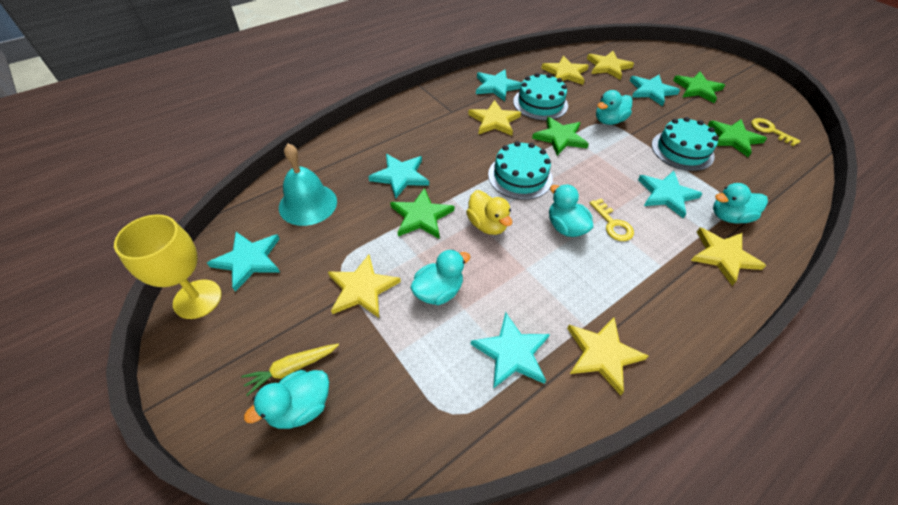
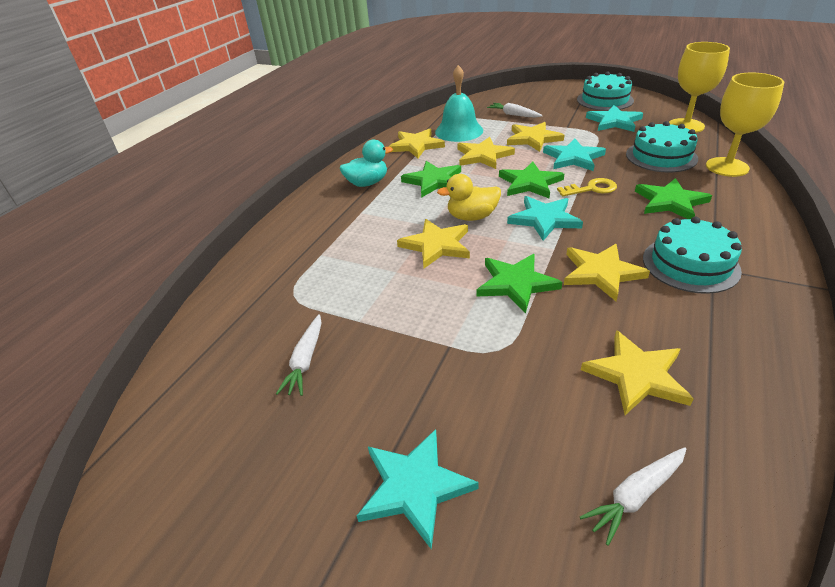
turquoise duck: 5 -> 1
turquoise star: 6 -> 4
white carrot: 0 -> 3
yellow carrot: 1 -> 0
yellow goblet: 1 -> 2
yellow key: 2 -> 1

